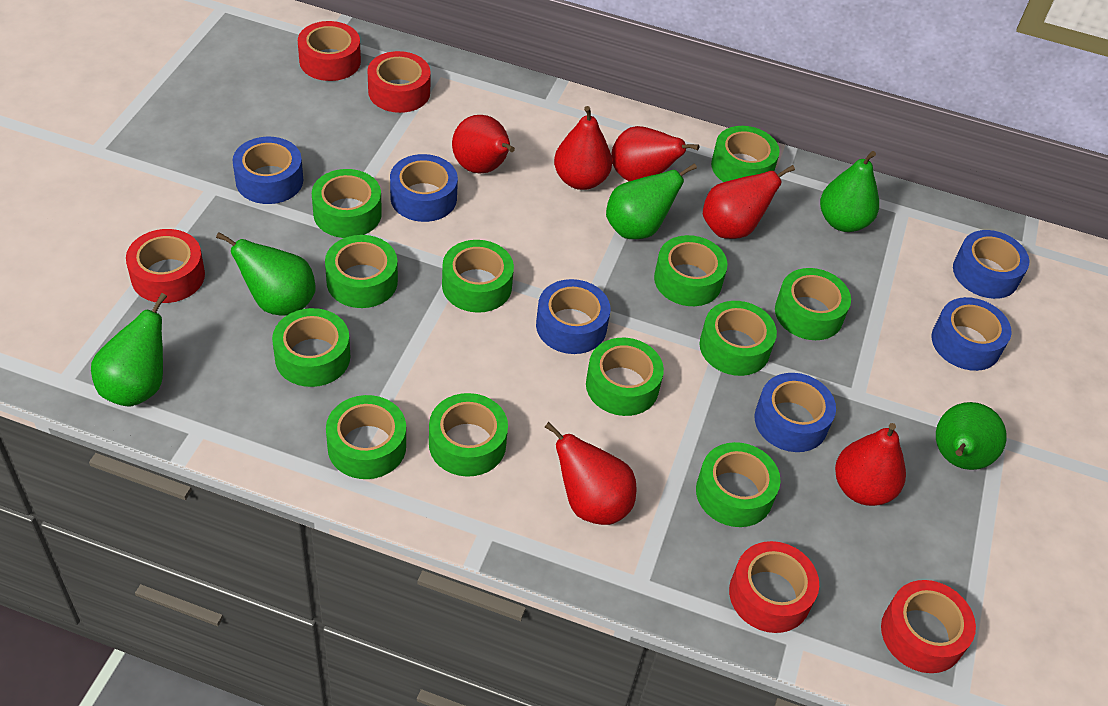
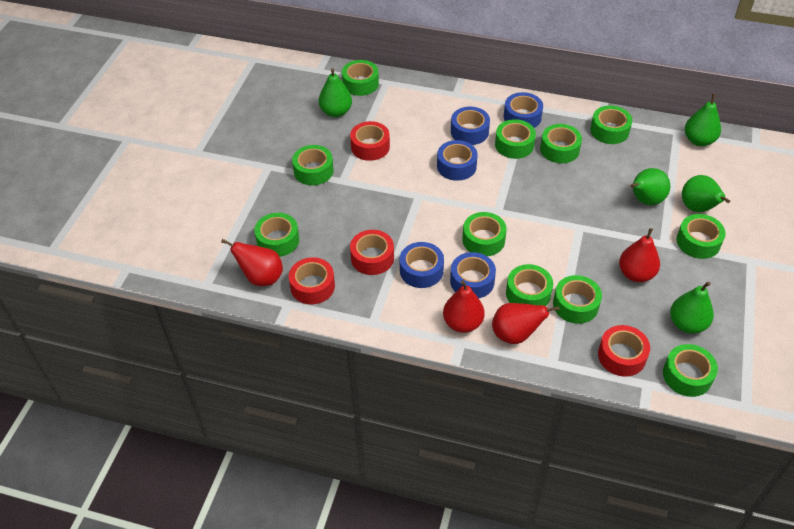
blue tape: 6 -> 5
green tape: 12 -> 11
red pear: 6 -> 4
red tape: 5 -> 4

